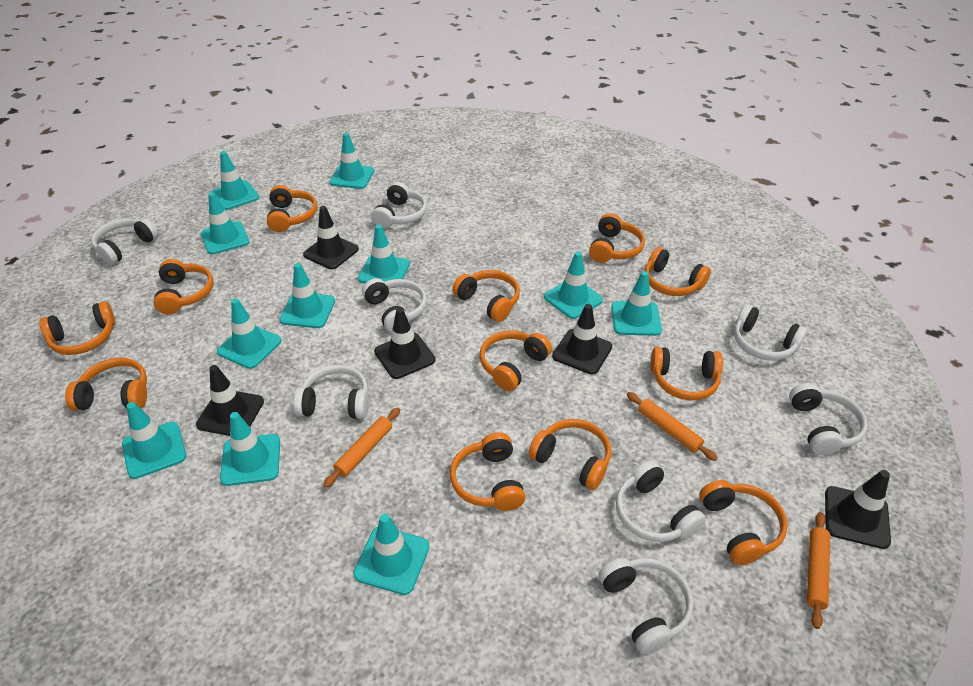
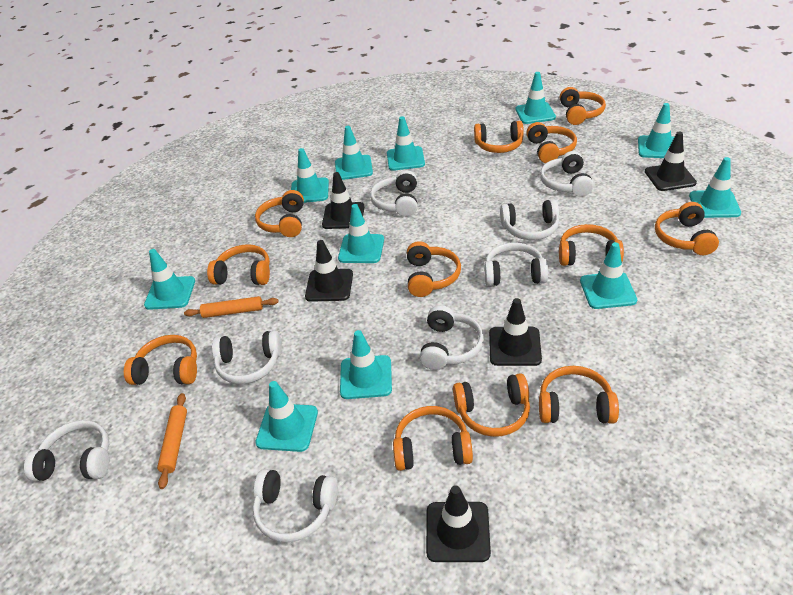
orange rolling pin: 3 -> 2

